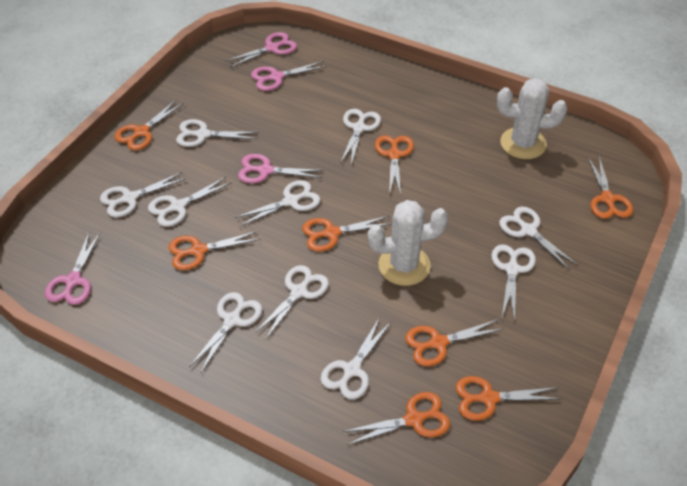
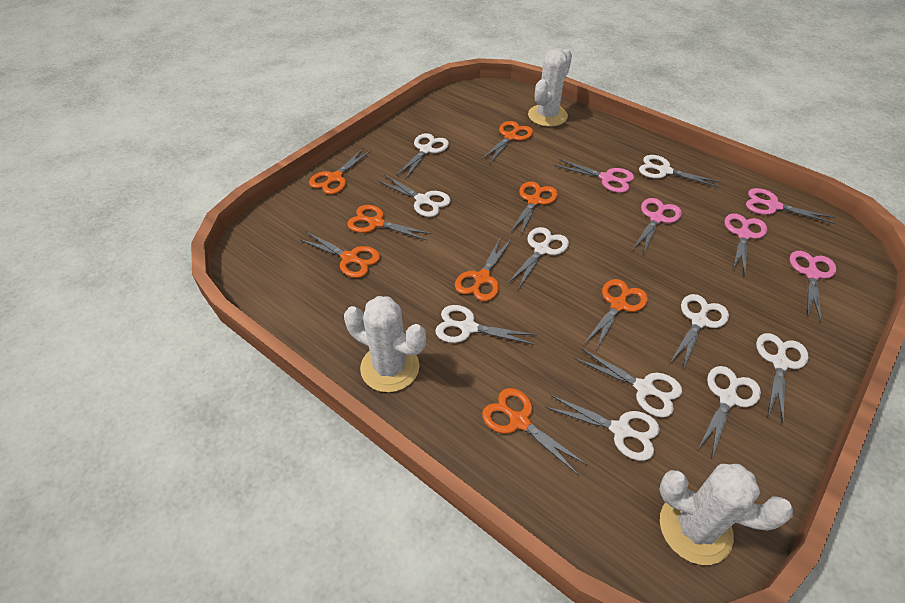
pink scissors: 4 -> 5
white cactus: 2 -> 3

